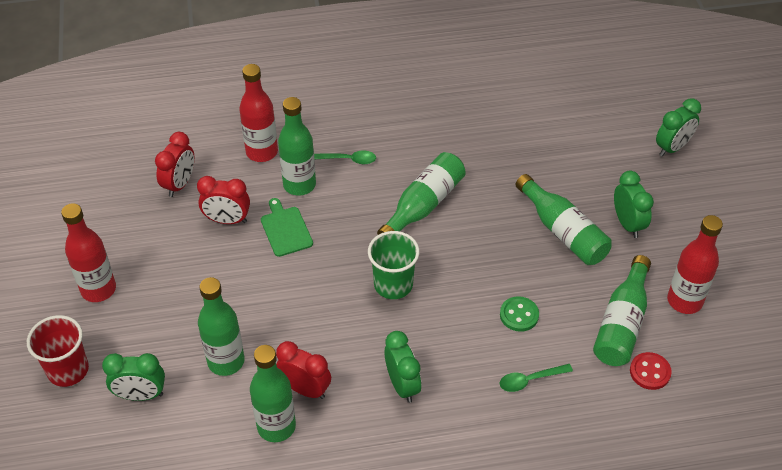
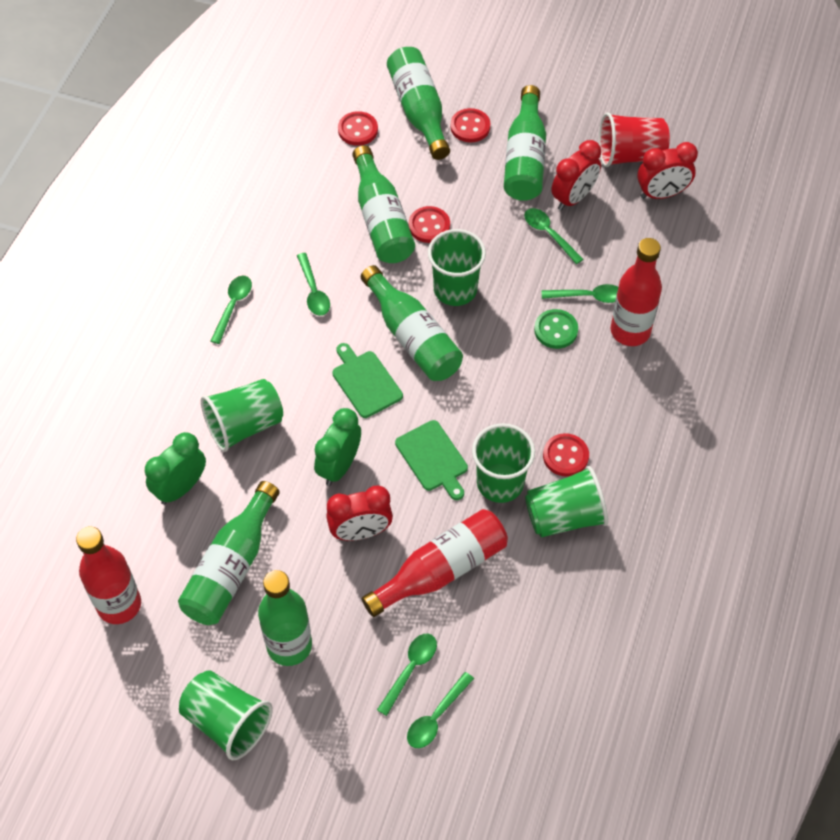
green clock: 4 -> 2
green cup: 1 -> 5
green cutting board: 1 -> 2
green spoon: 2 -> 6
red button: 1 -> 4

